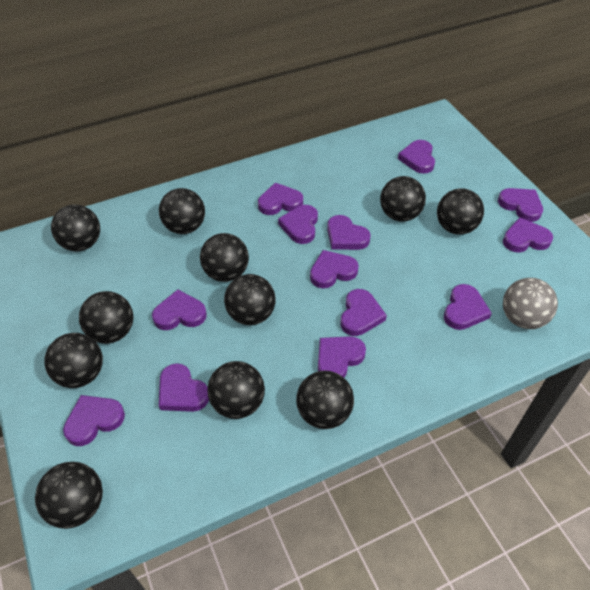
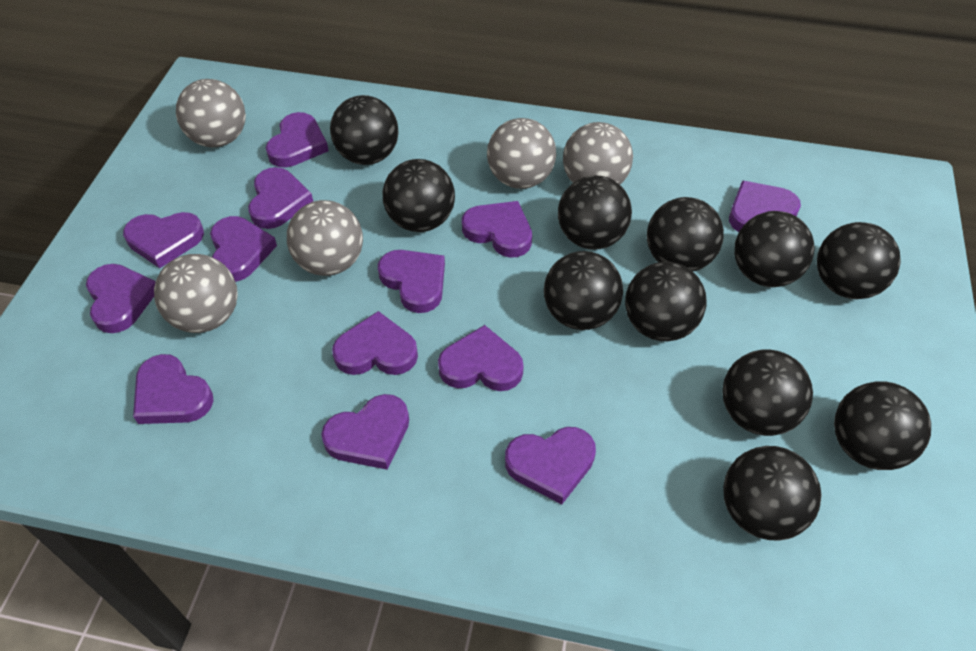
grey ball: 1 -> 5

